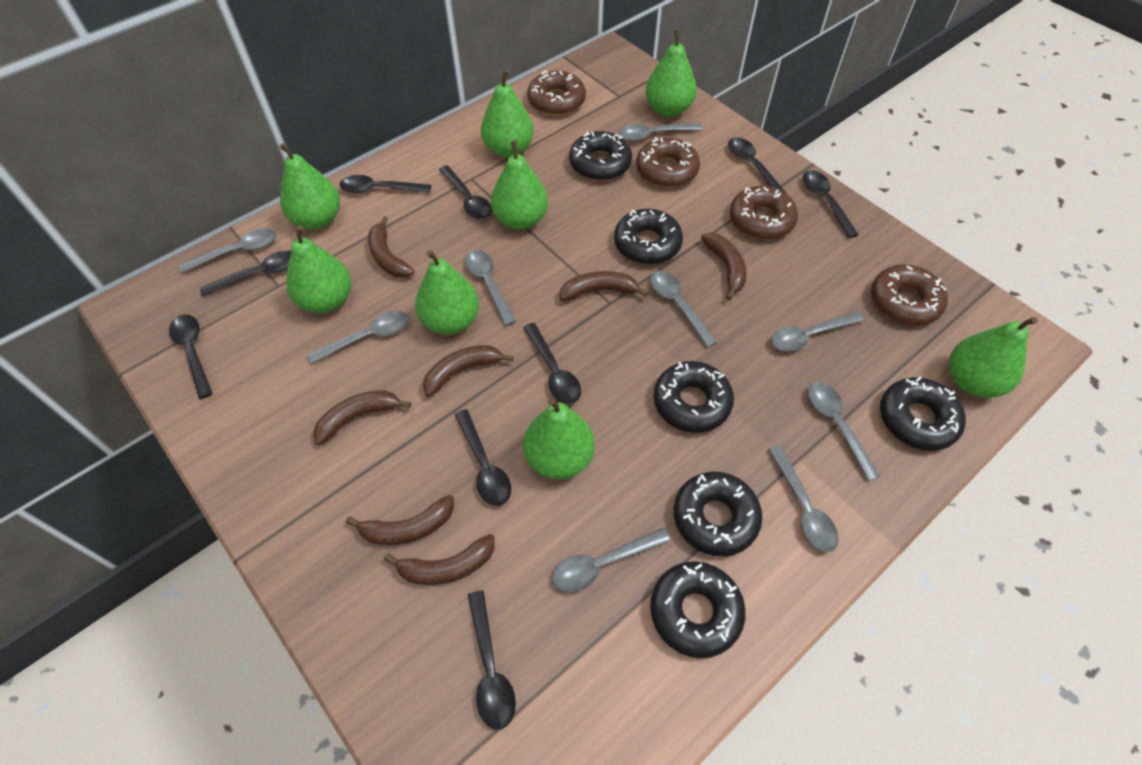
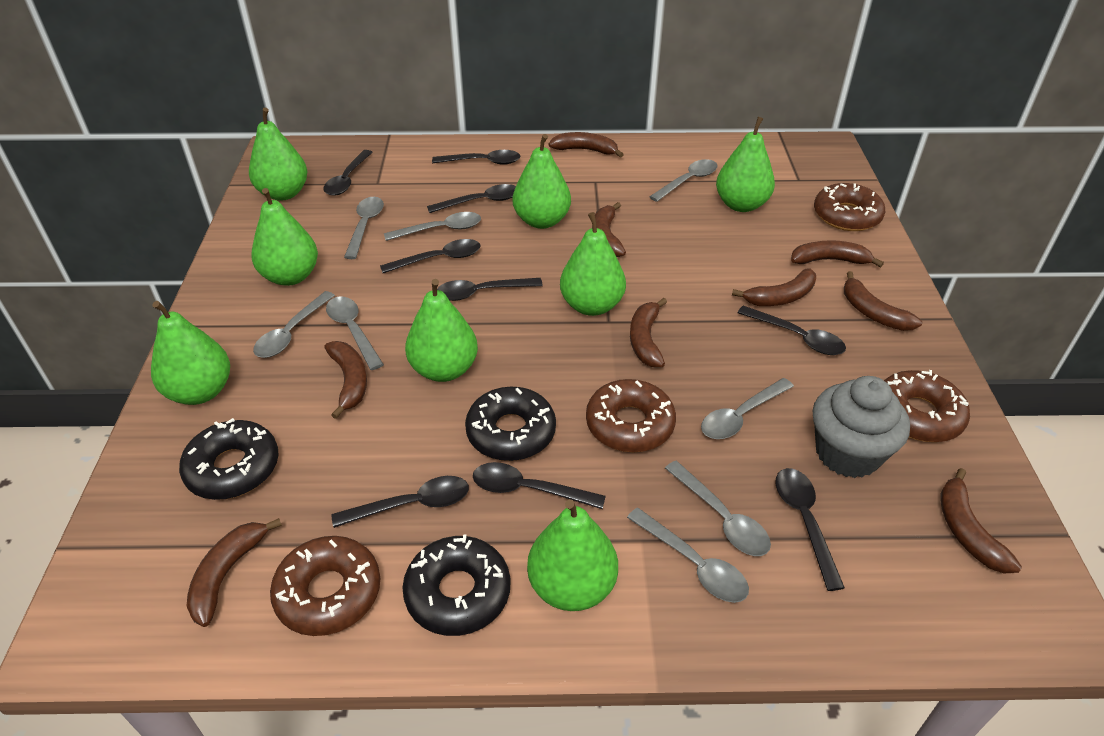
black donut: 6 -> 3
brown banana: 7 -> 9
grey cupcake: 0 -> 1
grey spoon: 9 -> 8

